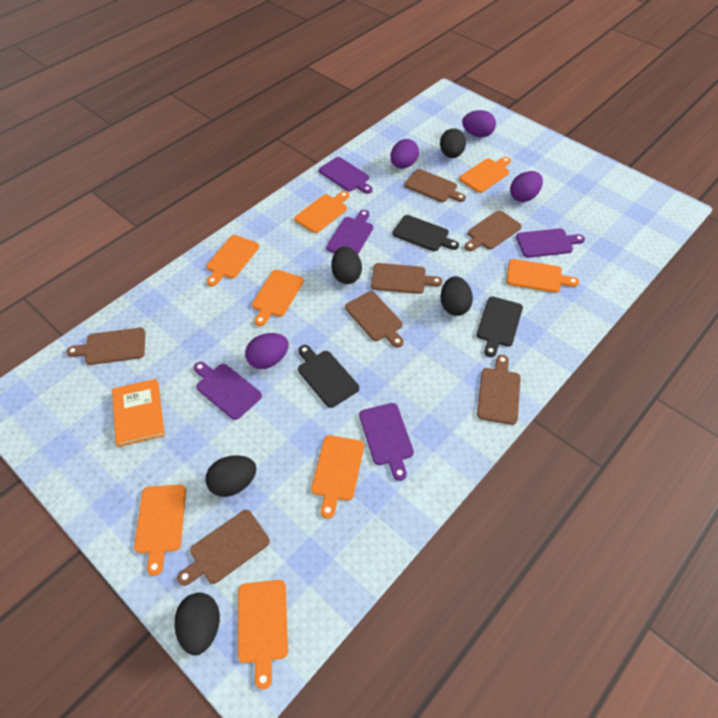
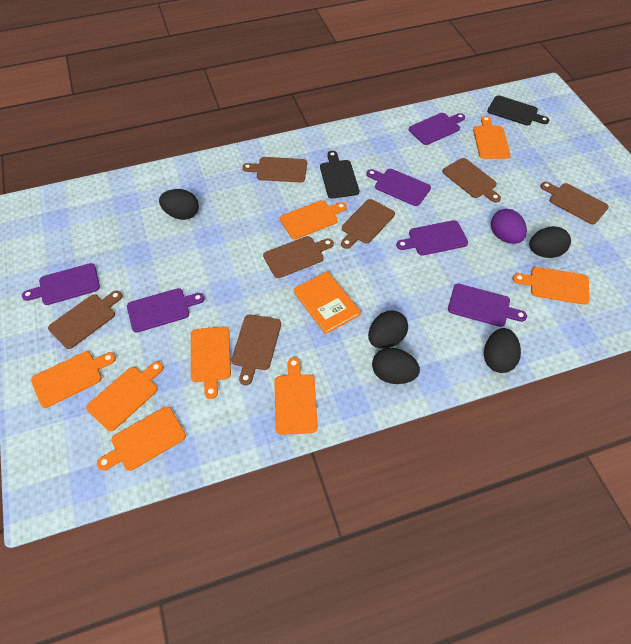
black cutting board: 3 -> 2
purple cutting board: 5 -> 6
purple egg: 4 -> 1

